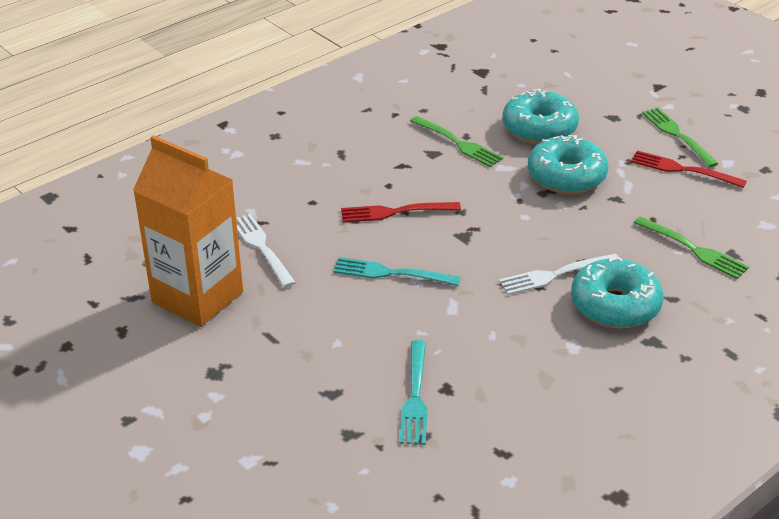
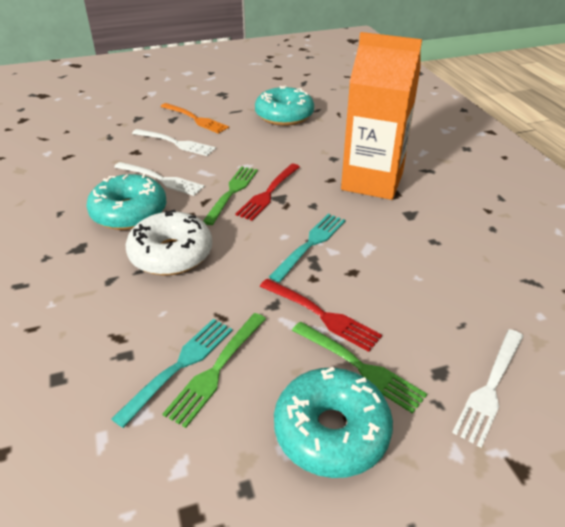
orange fork: 0 -> 1
white donut: 0 -> 1
white fork: 2 -> 3

